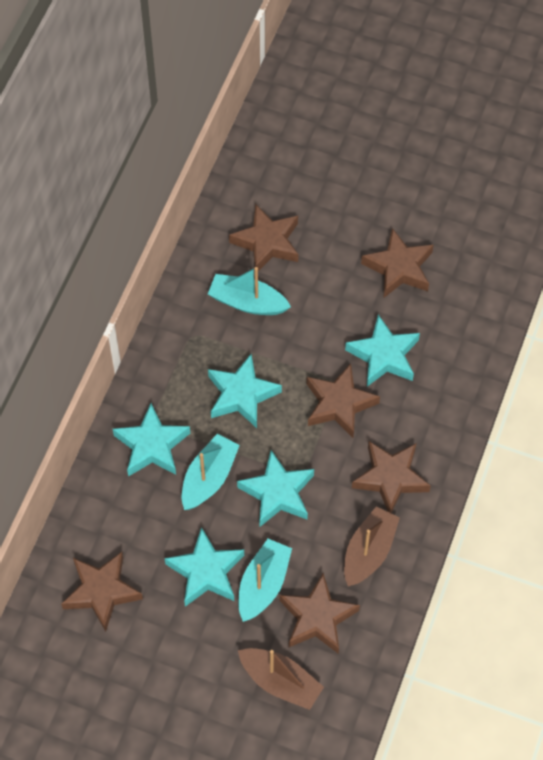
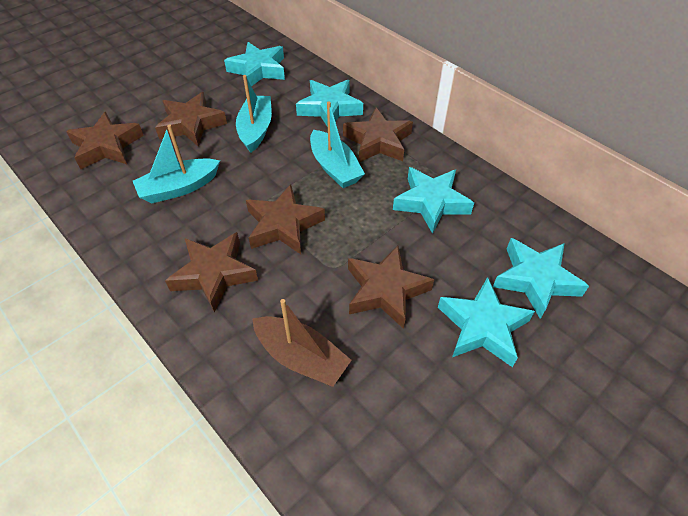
brown boat: 2 -> 1

